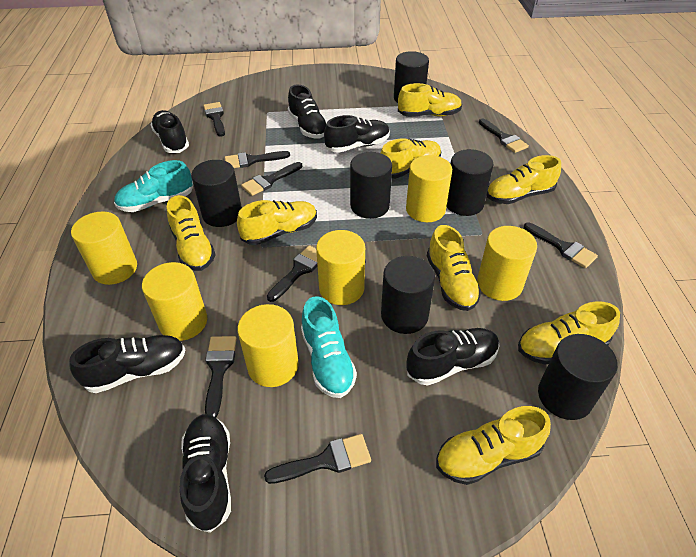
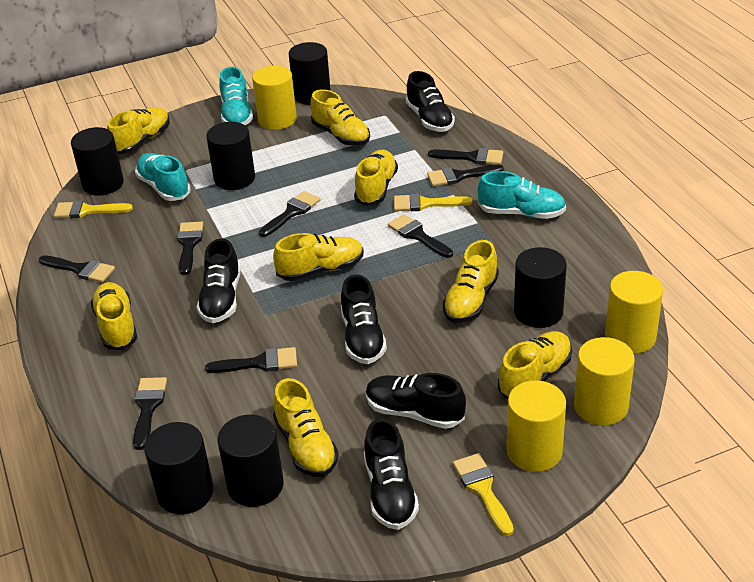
black shoe: 6 -> 5
turquoise shoe: 2 -> 3
yellow brush: 0 -> 3
yellow cylinder: 6 -> 4

